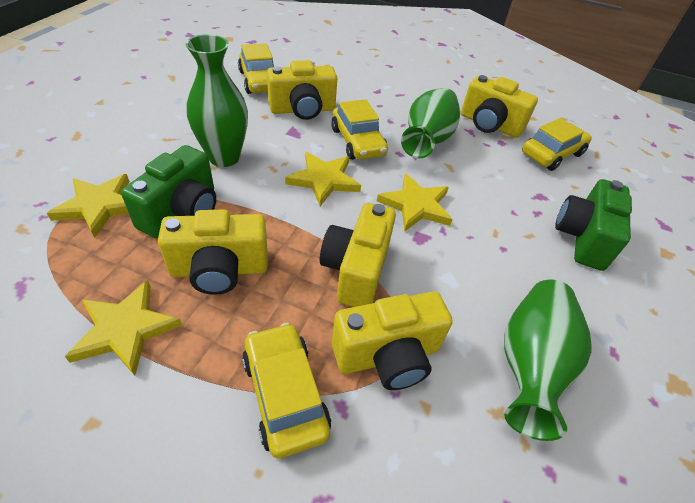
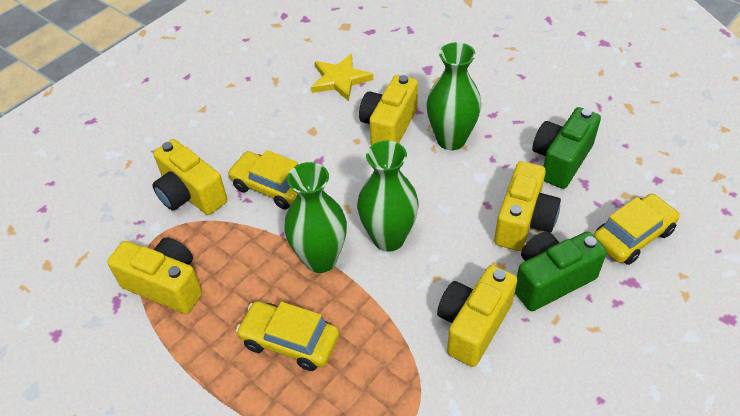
yellow car: 4 -> 3
yellow star: 4 -> 1

